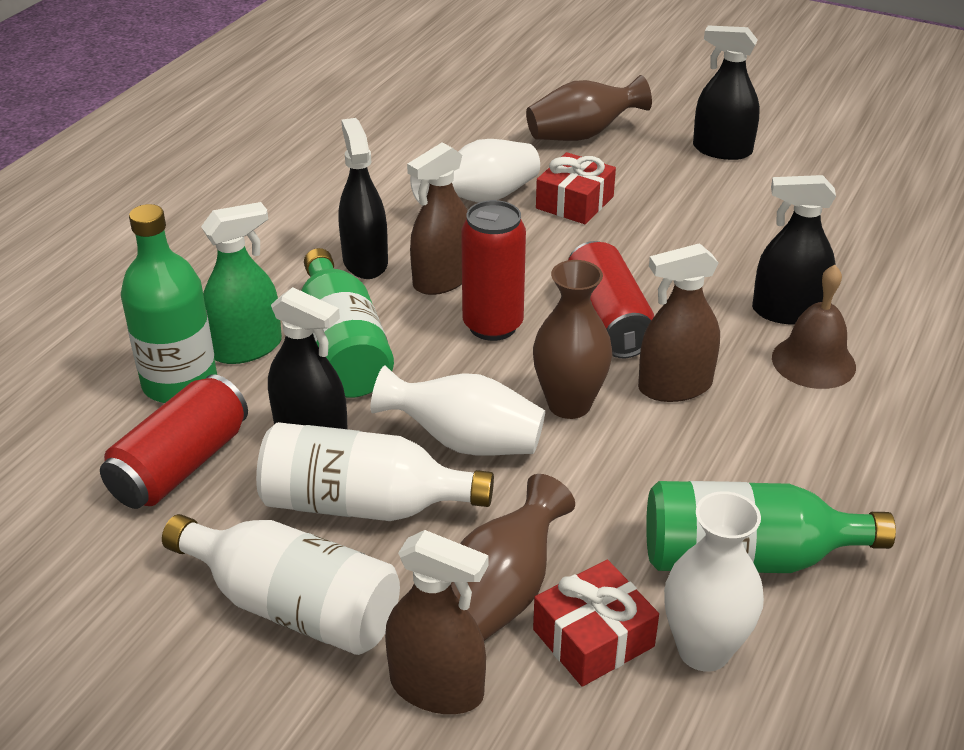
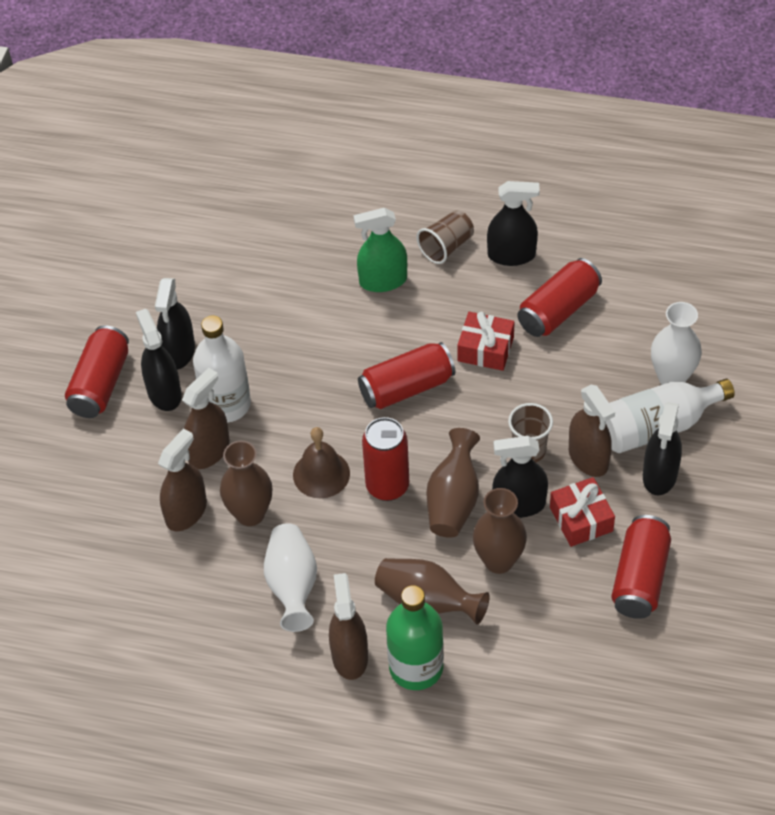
black spray bottle: 4 -> 5
brown cup: 0 -> 2
brown spray bottle: 3 -> 4
brown vase: 3 -> 4
green bottle: 3 -> 1
red can: 3 -> 5
white vase: 3 -> 2

